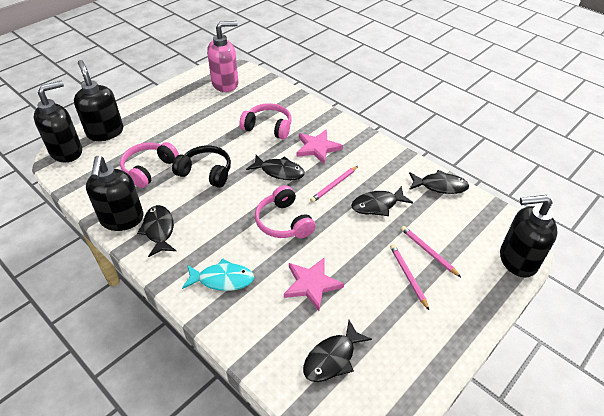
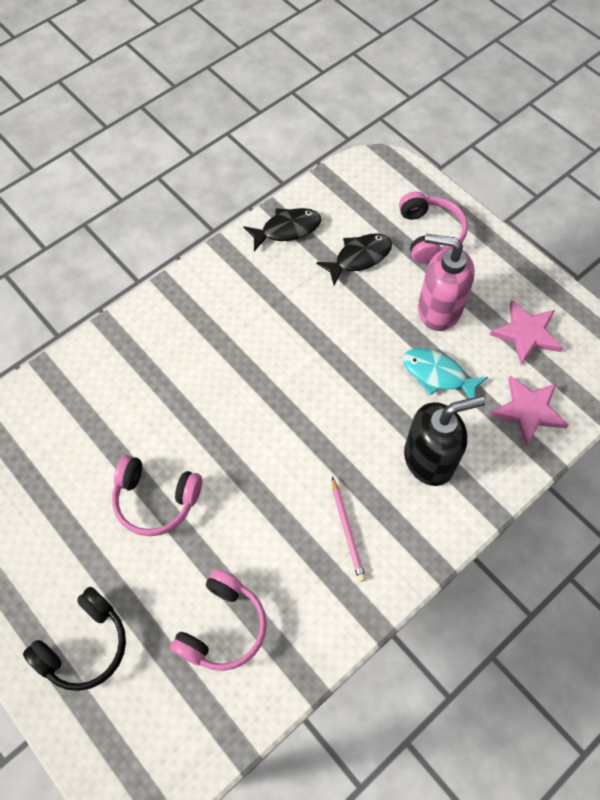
black fish: 5 -> 2
black soap dispenser: 4 -> 1
pink pencil: 3 -> 1

